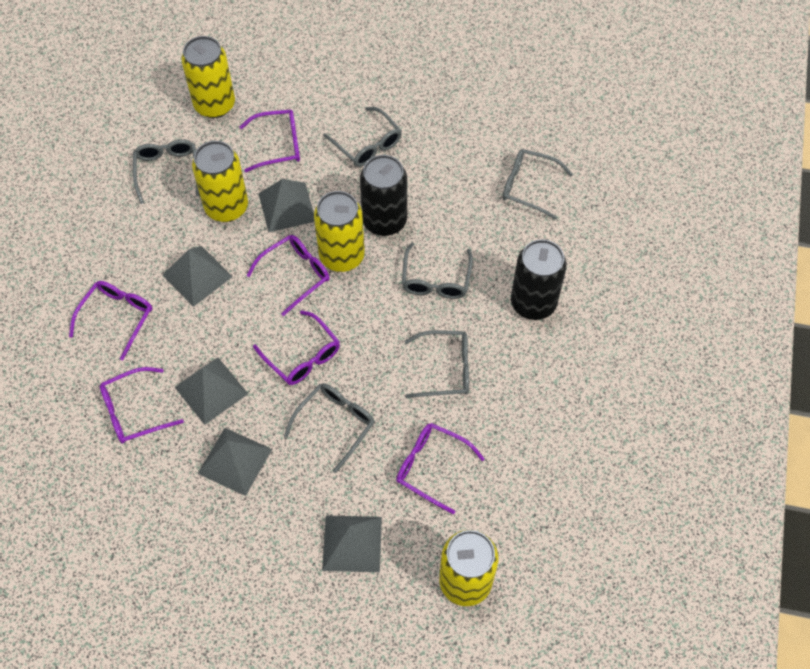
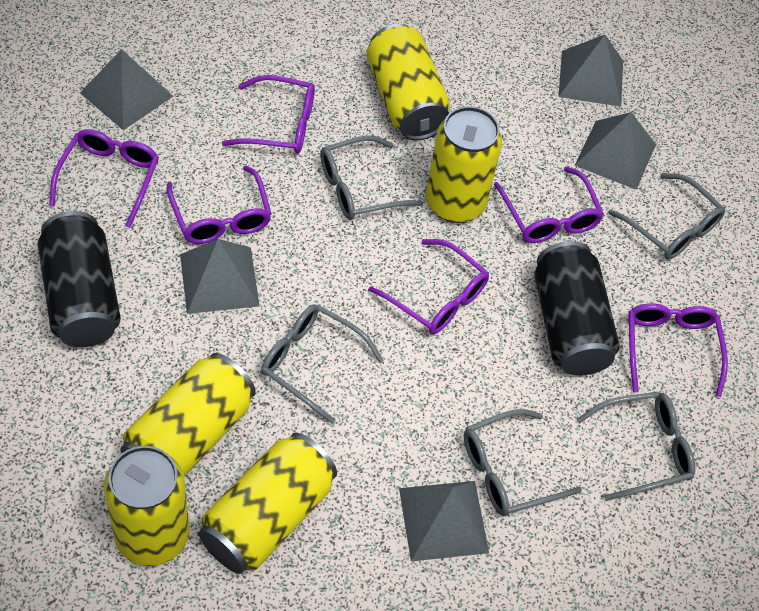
grey glasses: 6 -> 5
yellow can: 4 -> 5

